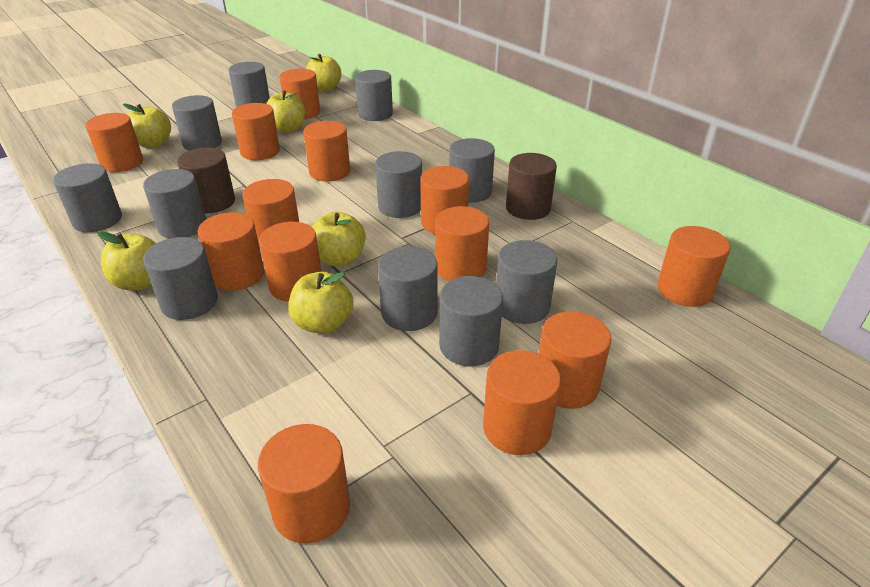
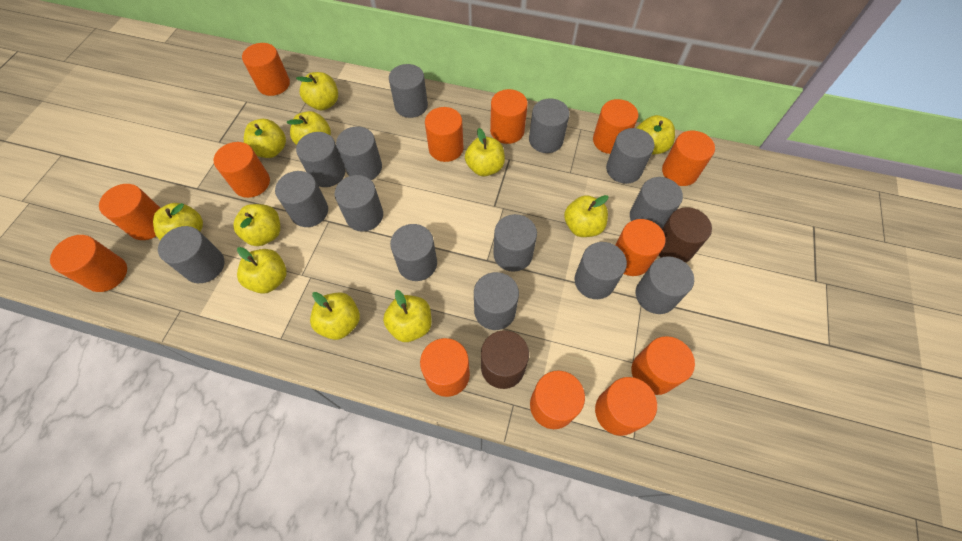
grey cylinder: 11 -> 14
yellow apple: 6 -> 11

